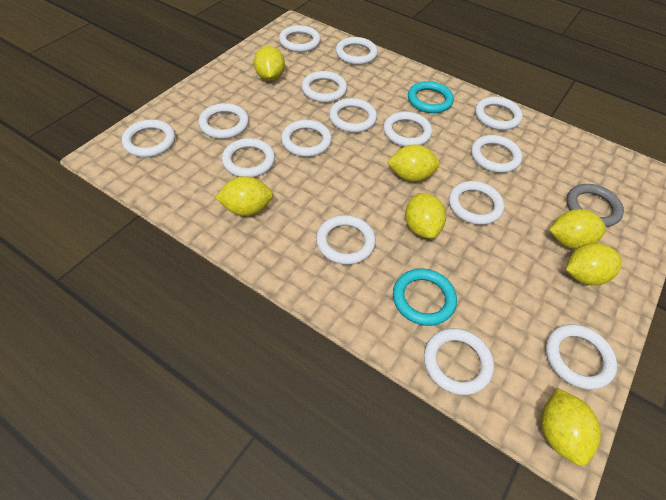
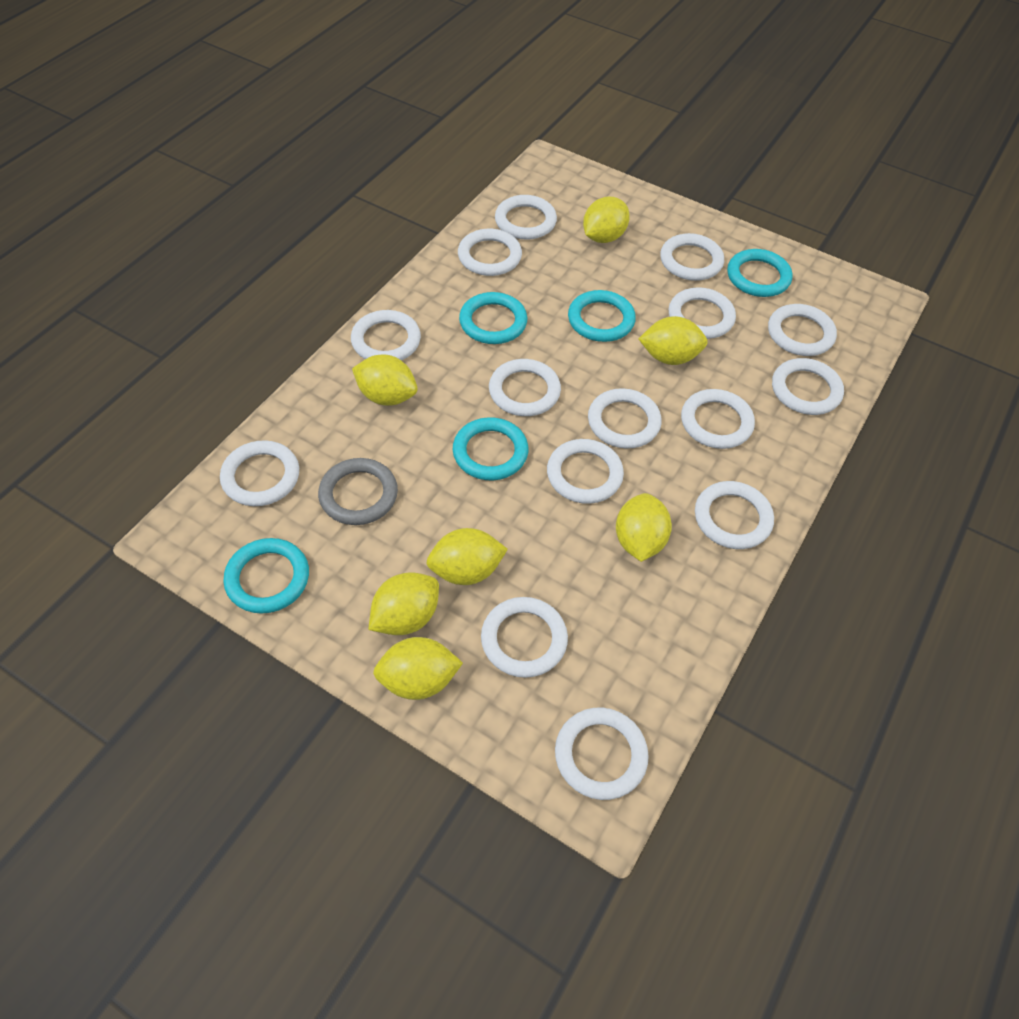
turquoise ring: 2 -> 5

